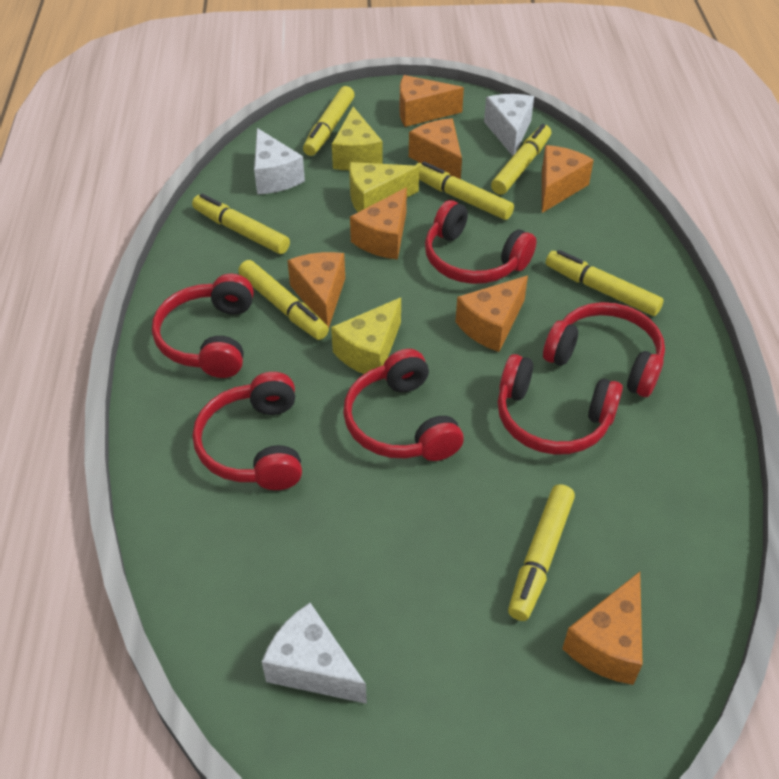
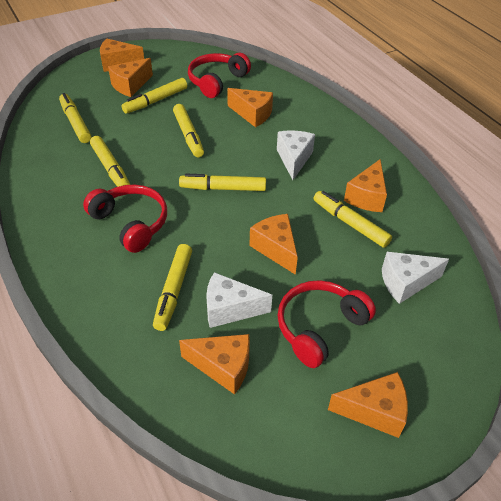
red headphones: 6 -> 3
yellow cheese: 3 -> 0

